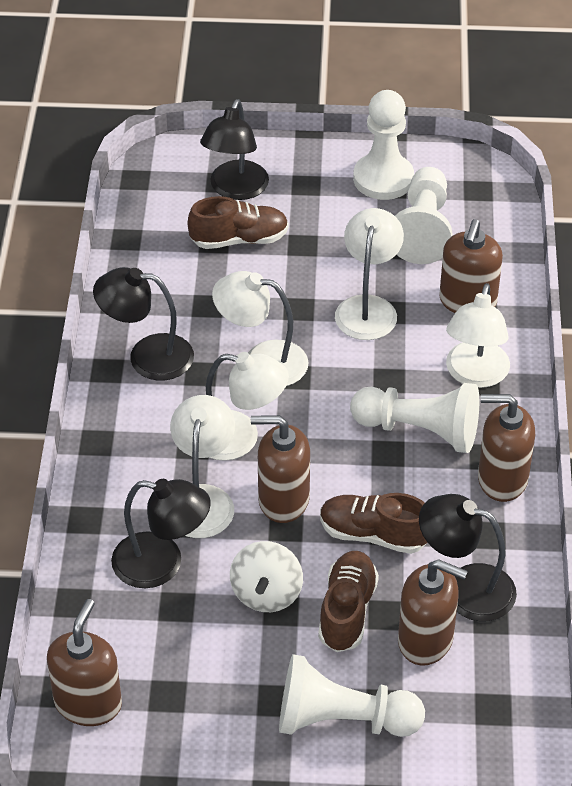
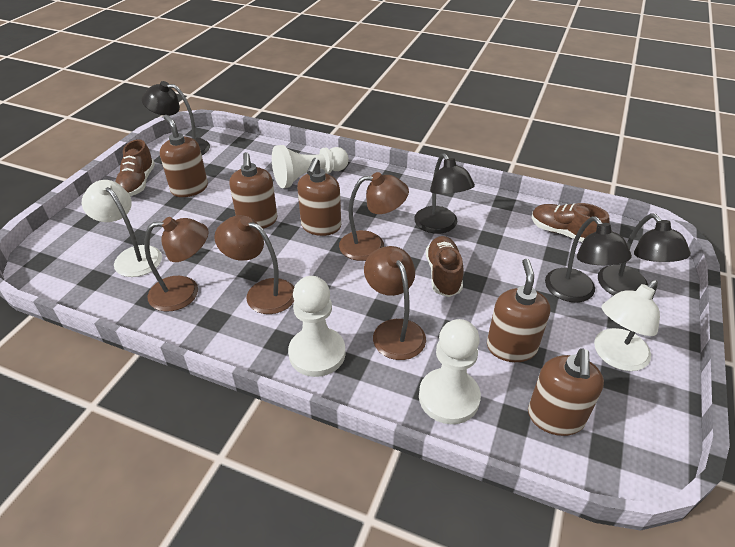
brown lamp: 0 -> 4
white lamp: 5 -> 2
white pawn: 4 -> 3
white spinning top: 1 -> 0

